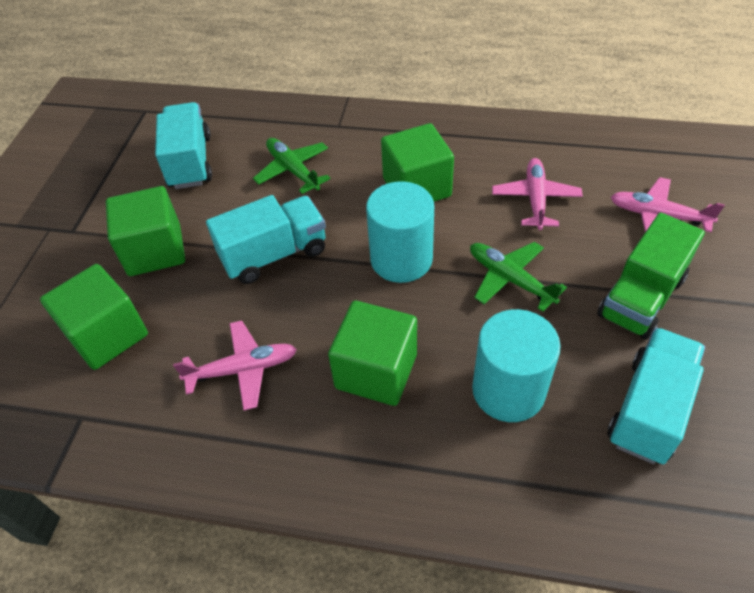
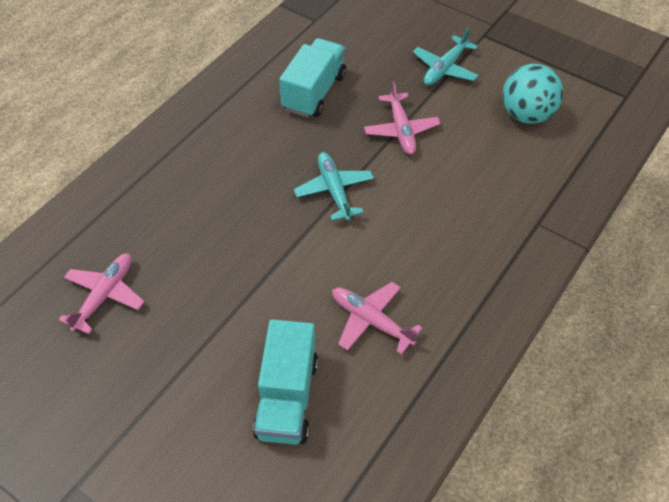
green cube: 4 -> 0
green plane: 2 -> 0
green truck: 1 -> 0
turquoise ball: 0 -> 1
turquoise cylinder: 2 -> 0
turquoise plane: 0 -> 2
turquoise truck: 3 -> 2

